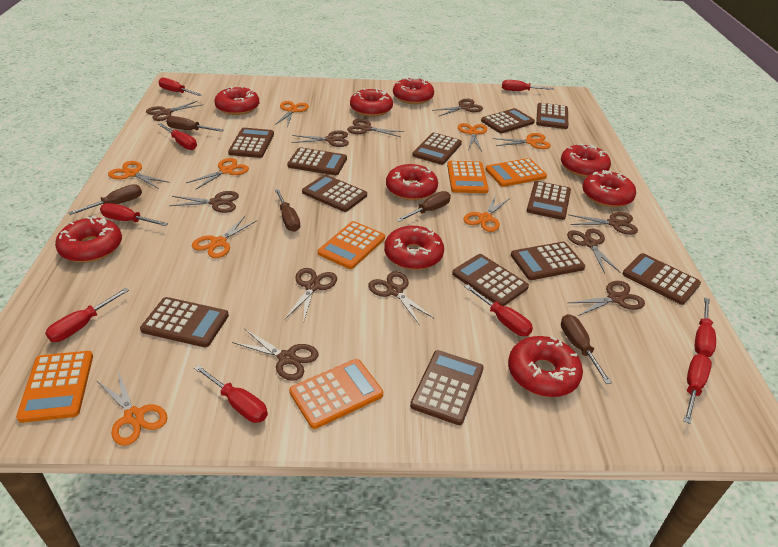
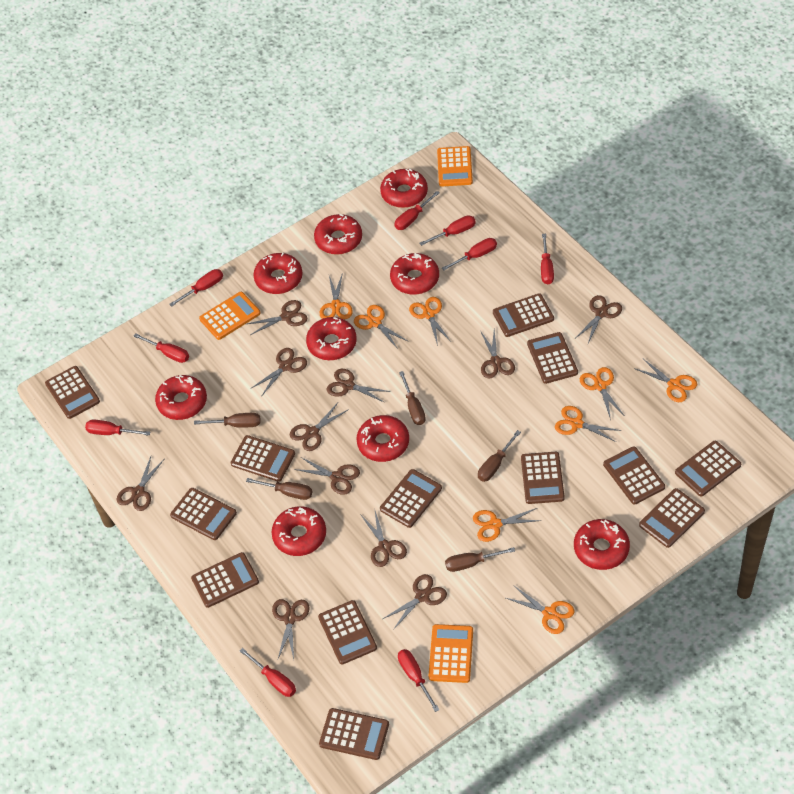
brown calculator: 12 -> 13
orange calculator: 5 -> 3

